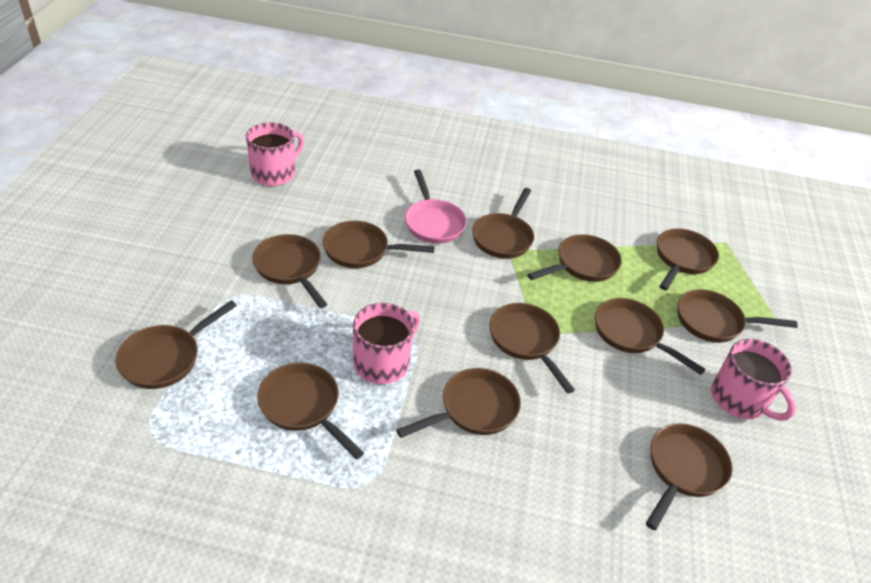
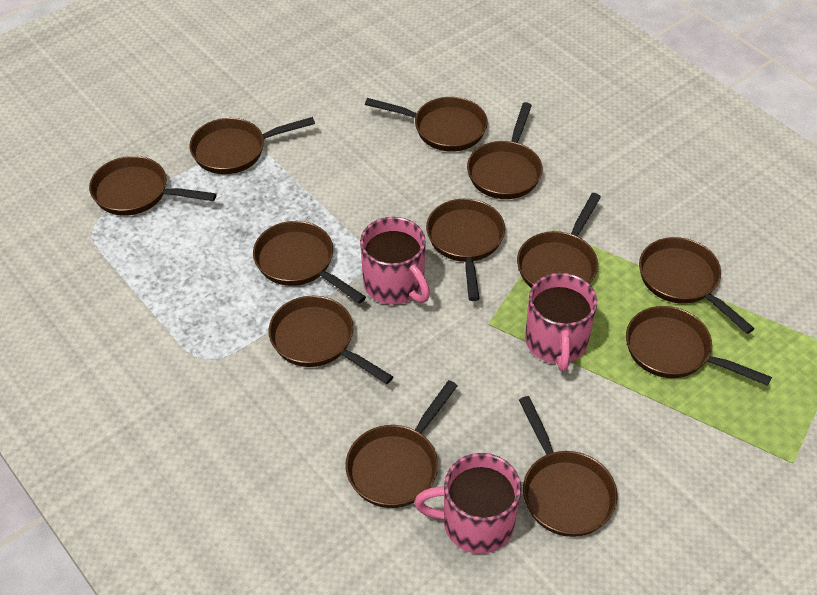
pink pan: 1 -> 0

